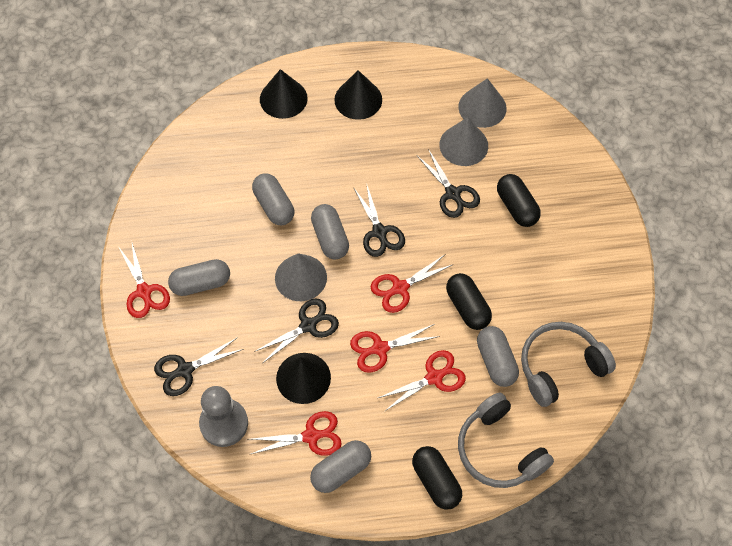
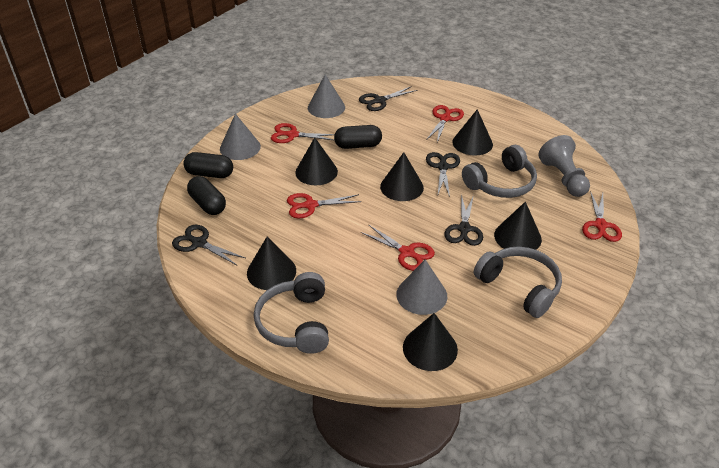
black cone: 3 -> 6
grey capsule: 5 -> 0
grey headphones: 2 -> 3

